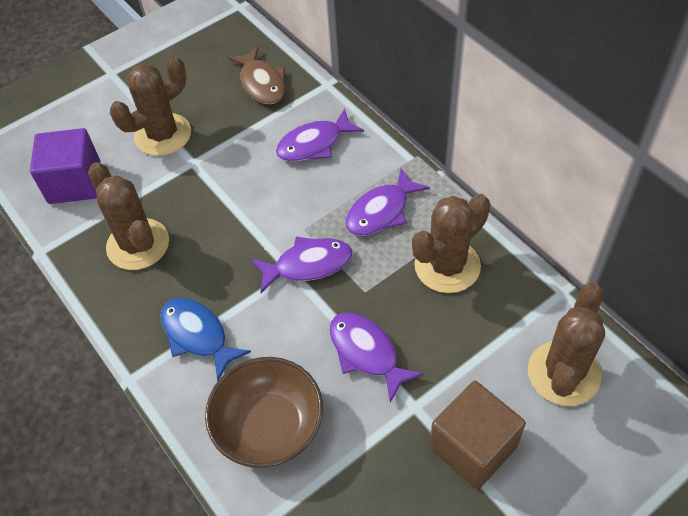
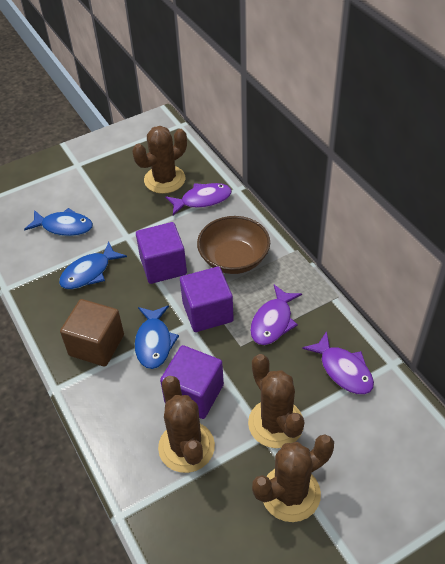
blue fish: 1 -> 3
brown fish: 1 -> 0
purple cube: 1 -> 3
purple fish: 4 -> 3

